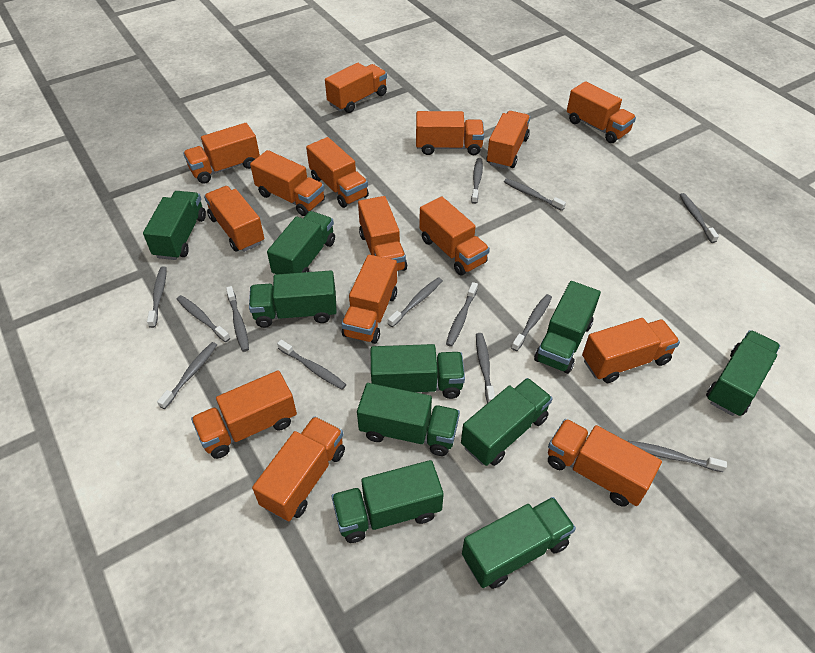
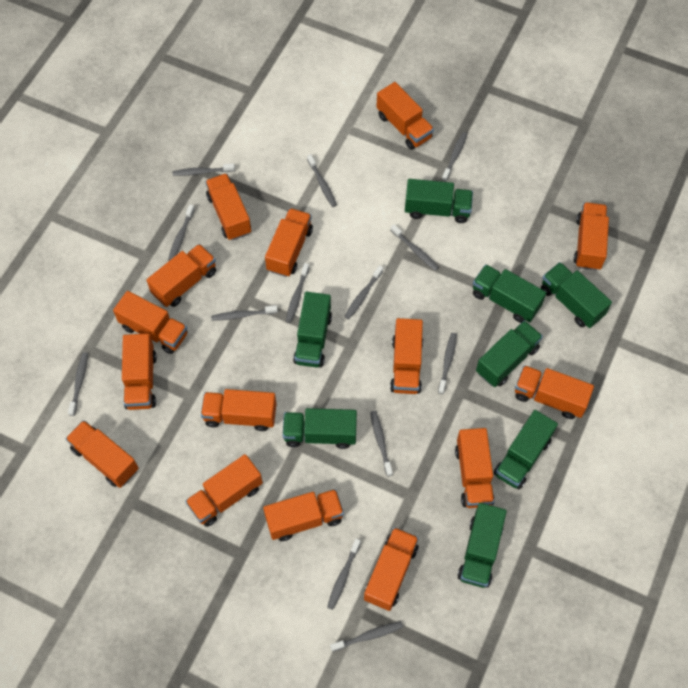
green truck: 10 -> 8

